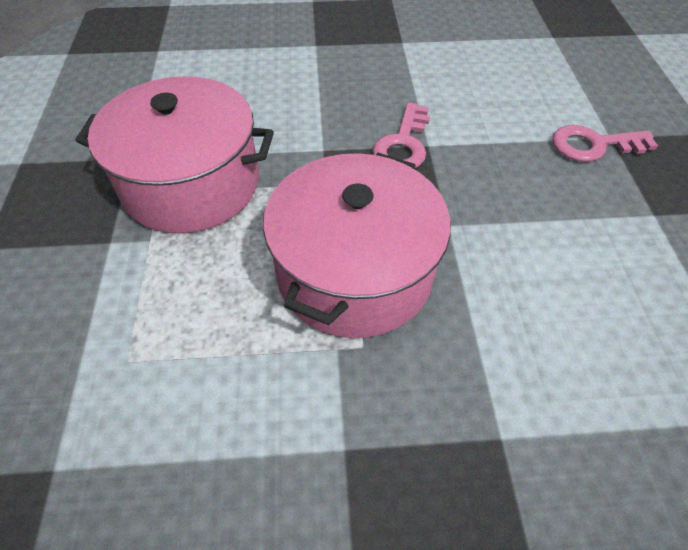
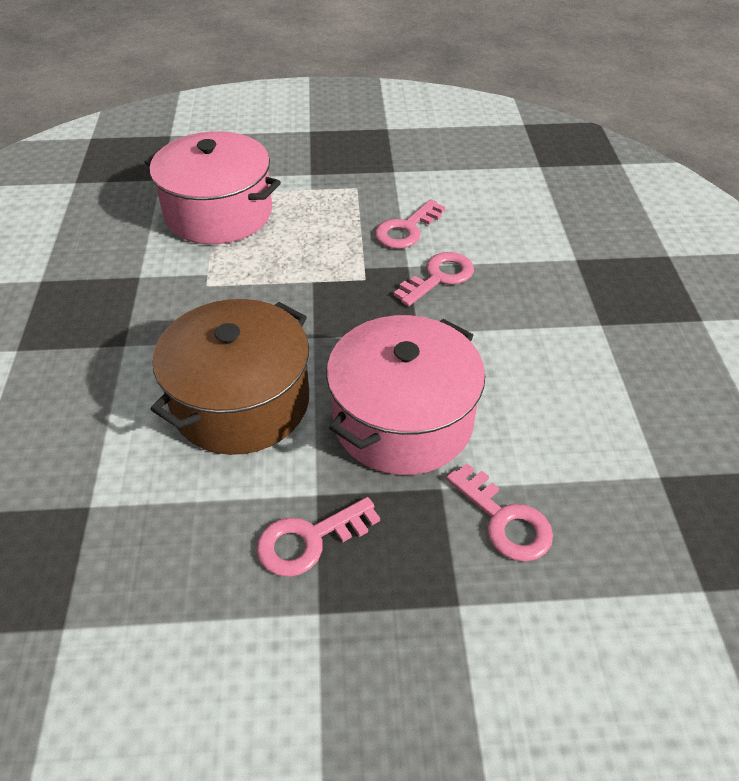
brown pot: 0 -> 1
pink key: 2 -> 4

